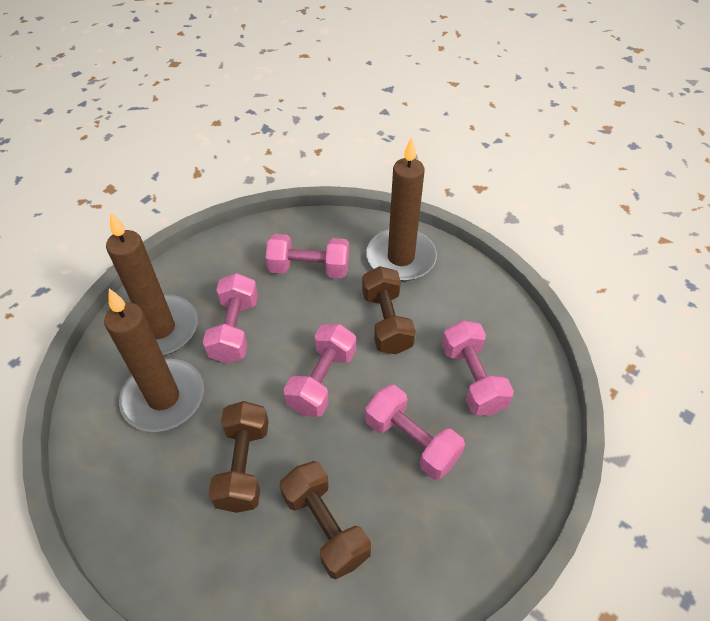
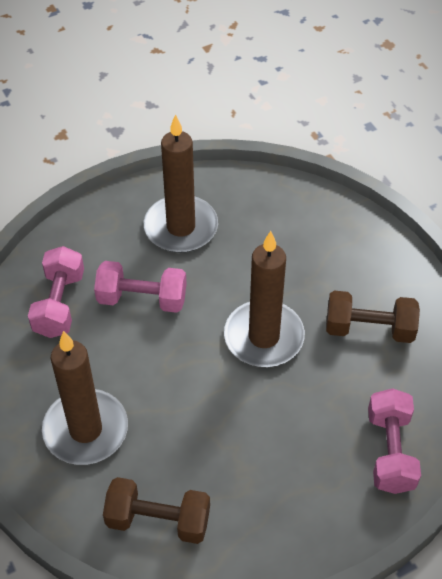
brown dumbbell: 3 -> 2
pink dumbbell: 5 -> 3

